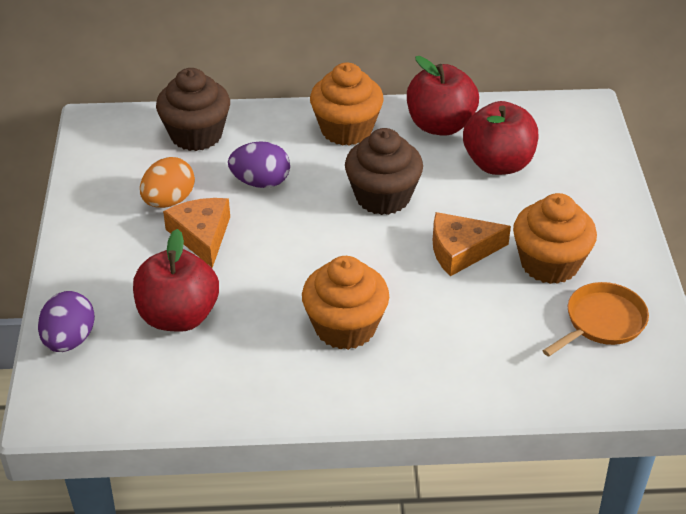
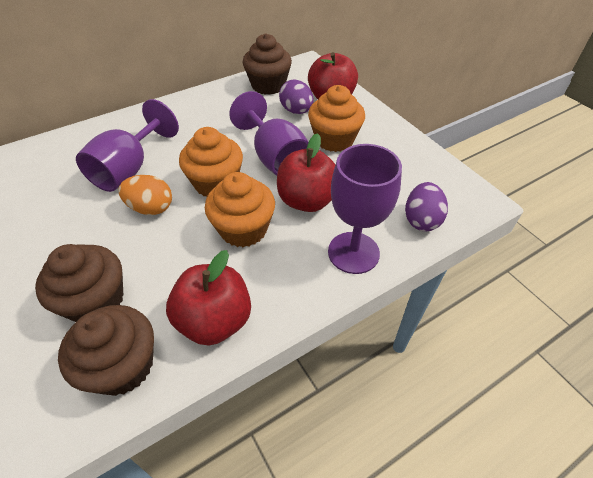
brown cupcake: 2 -> 3
orange cheese: 2 -> 0
orange pan: 1 -> 0
purple goblet: 0 -> 3

